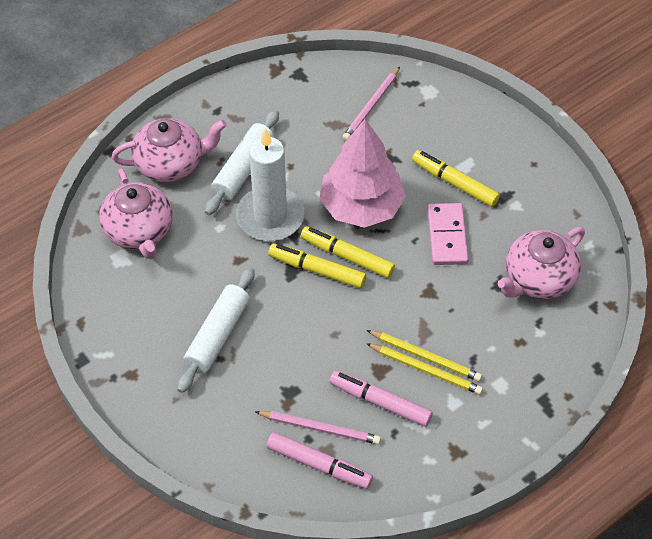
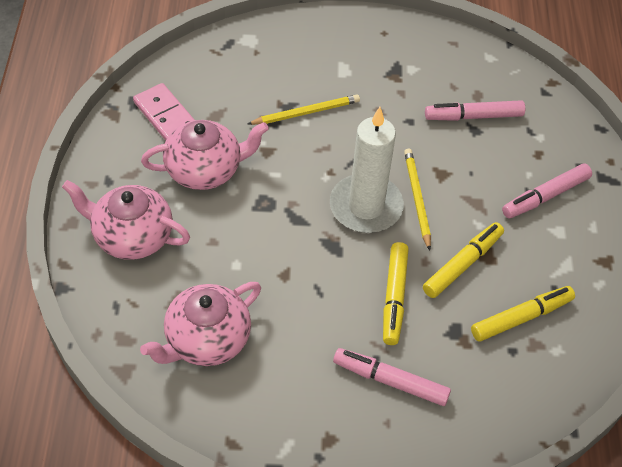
pink marker: 2 -> 3
pink pencil: 2 -> 0
pink tree: 1 -> 0
white rolling pin: 2 -> 0

